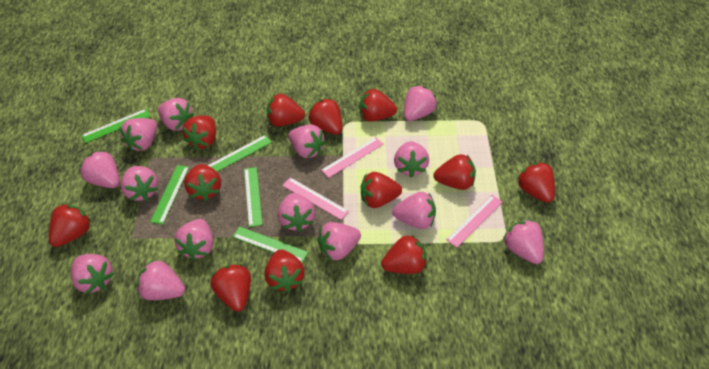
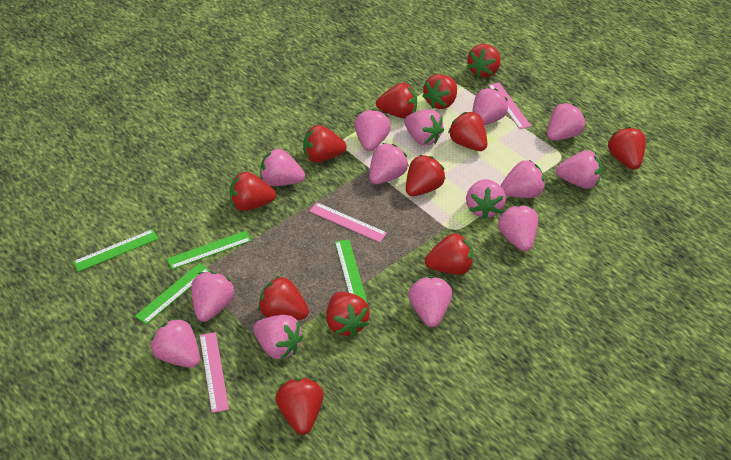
green ruler: 5 -> 4

